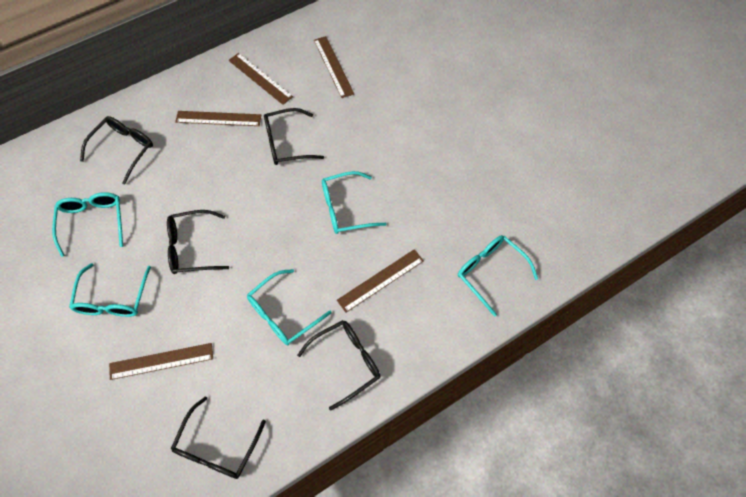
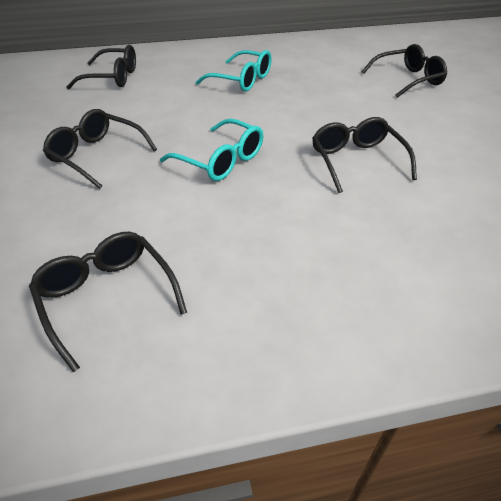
brown ruler: 5 -> 0
turquoise glasses: 5 -> 2

